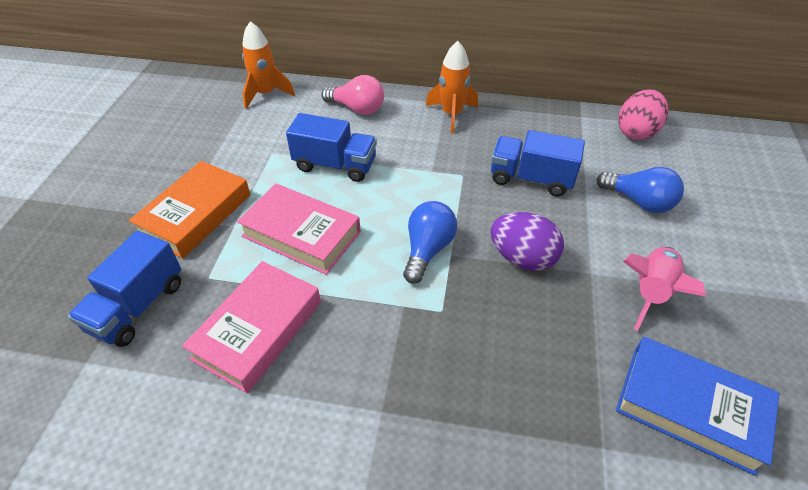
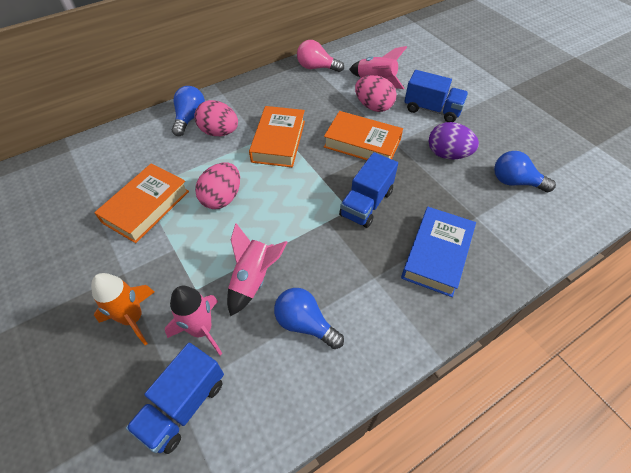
blue light bulb: 2 -> 3
orange book: 1 -> 3
orange rocket: 2 -> 1
pink book: 2 -> 0
pink egg: 1 -> 3
pink rocket: 1 -> 3

